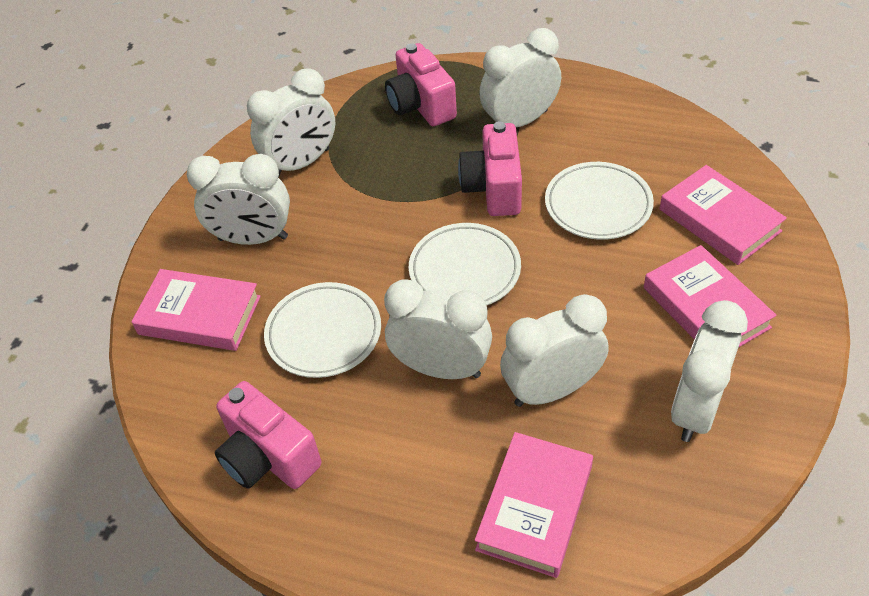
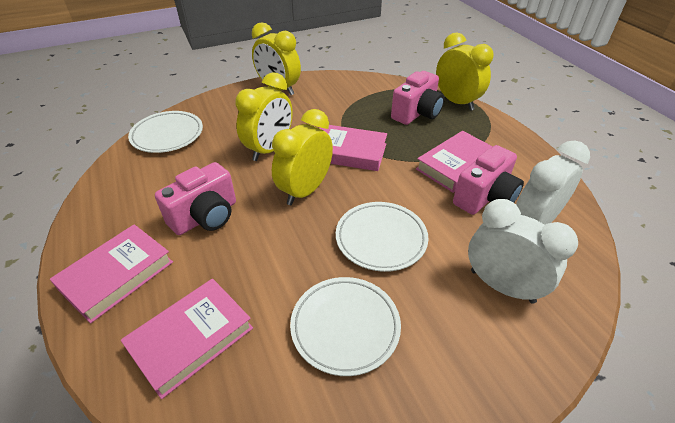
white clock: 6 -> 2
yellow clock: 0 -> 4

